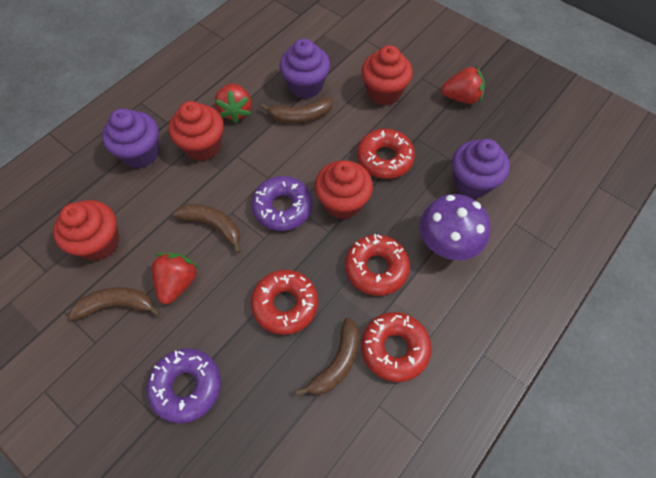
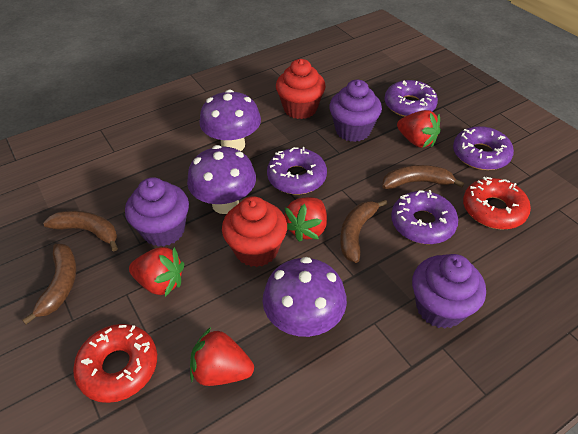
purple donut: 2 -> 4
purple mushroom: 1 -> 3
red cupcake: 4 -> 2
red donut: 4 -> 2
red strawberry: 3 -> 4

